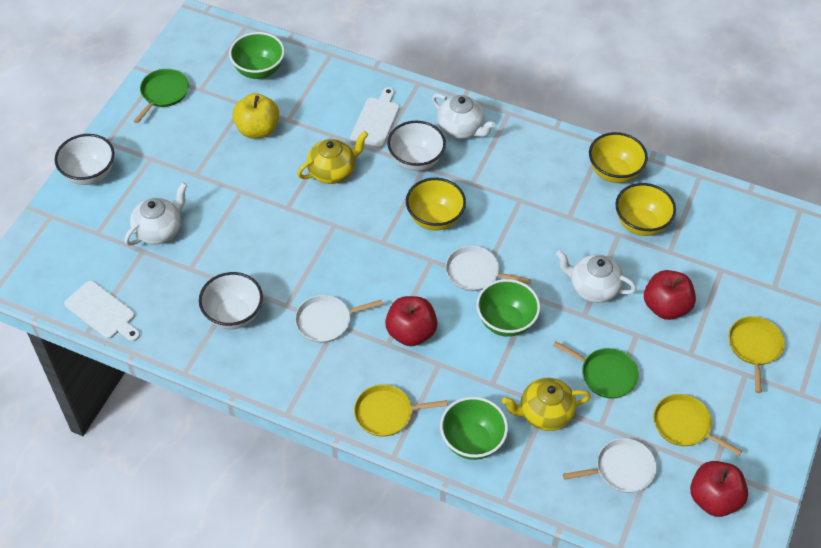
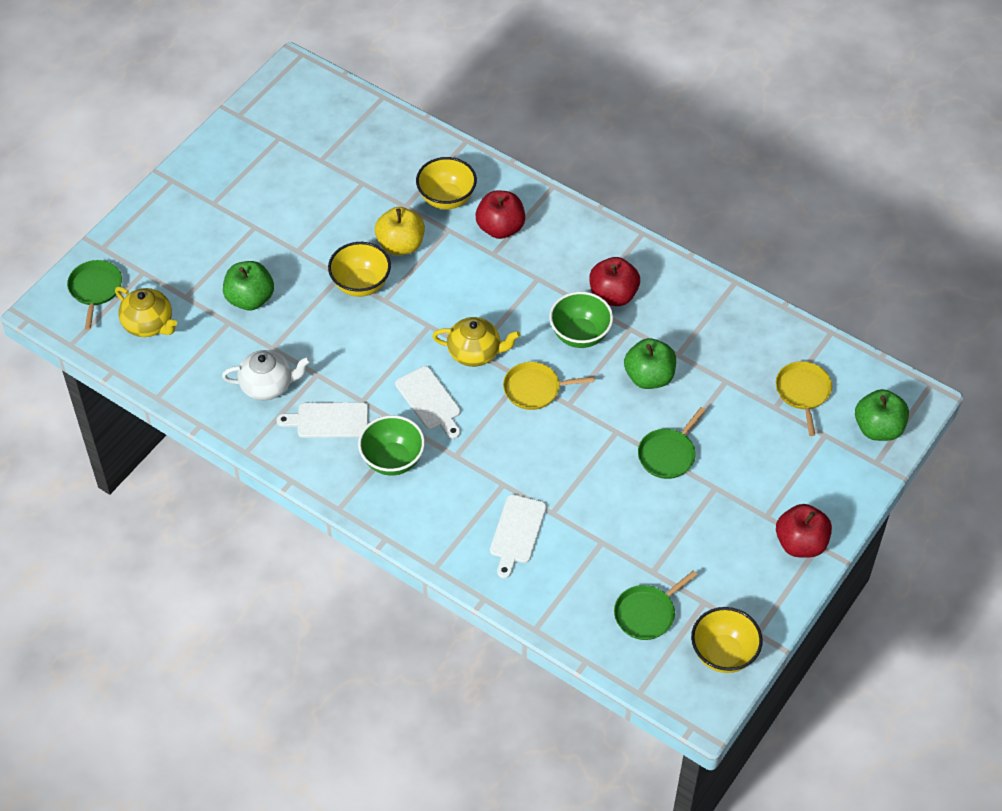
green apple: 0 -> 3
green bowl: 3 -> 2
green pan: 2 -> 3
white bowl: 3 -> 0
white cutting board: 2 -> 3
white pan: 3 -> 0
white teapot: 3 -> 1
yellow pan: 3 -> 2

